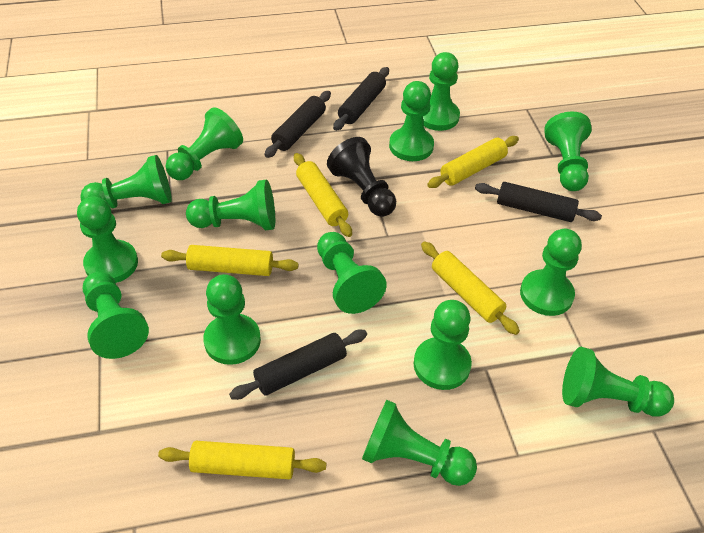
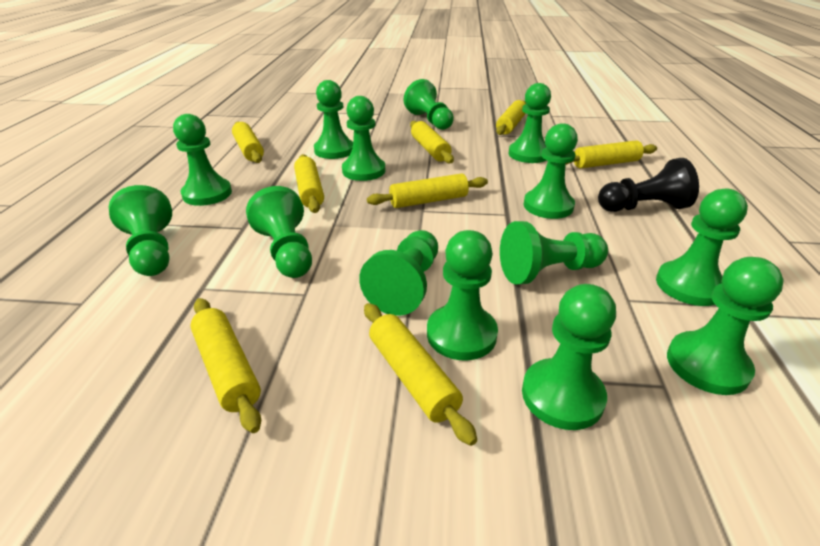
black rolling pin: 4 -> 0
yellow rolling pin: 5 -> 8

